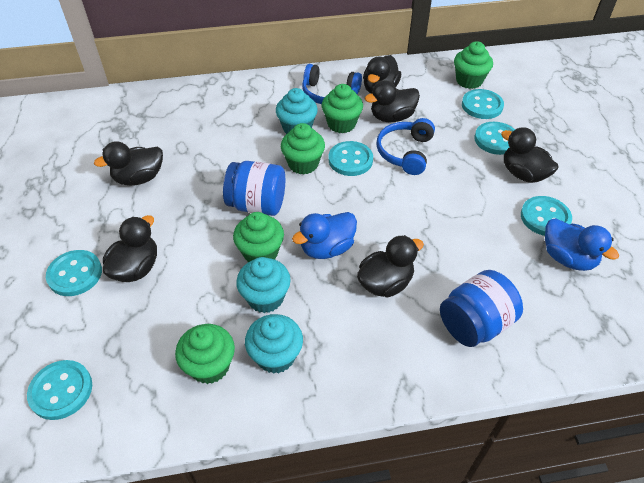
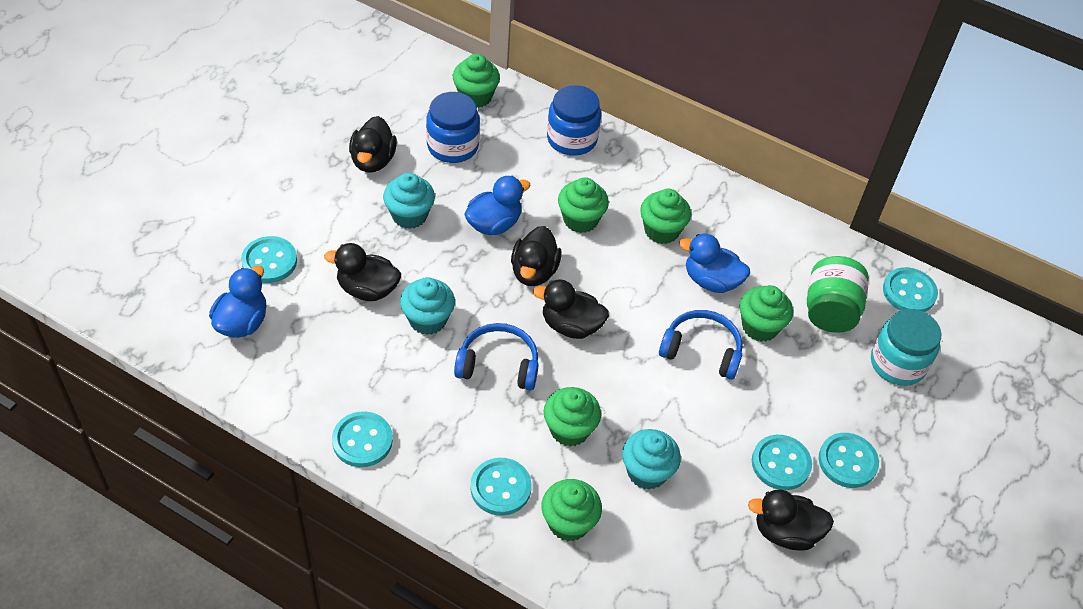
black duck: 6 -> 5
blue duck: 2 -> 3
green cupcake: 5 -> 6
green jar: 0 -> 1
turquoise jar: 0 -> 1

